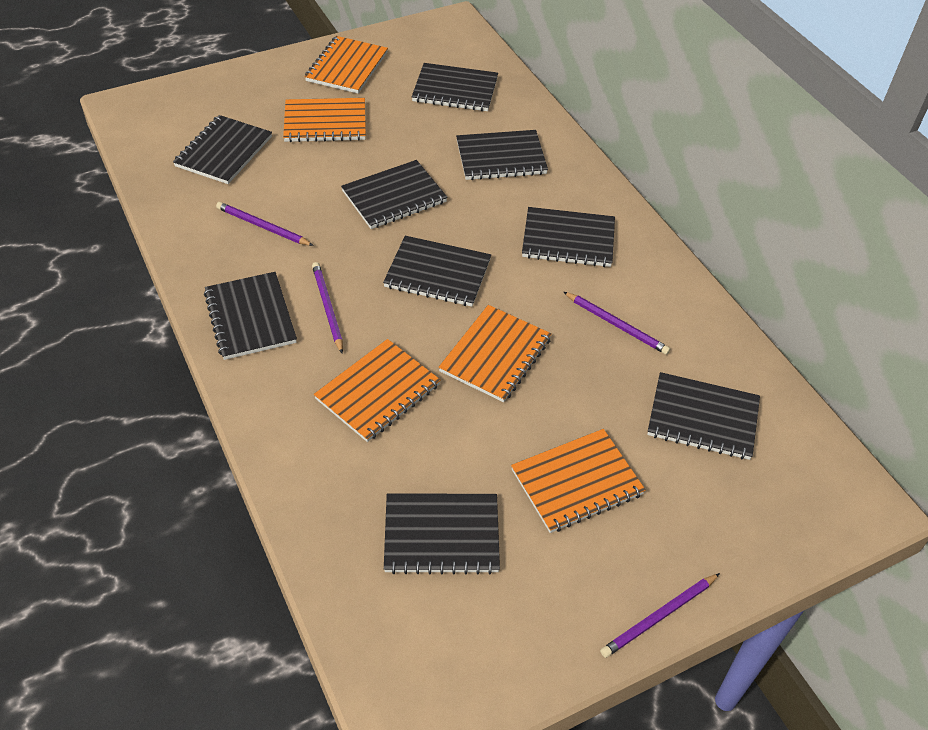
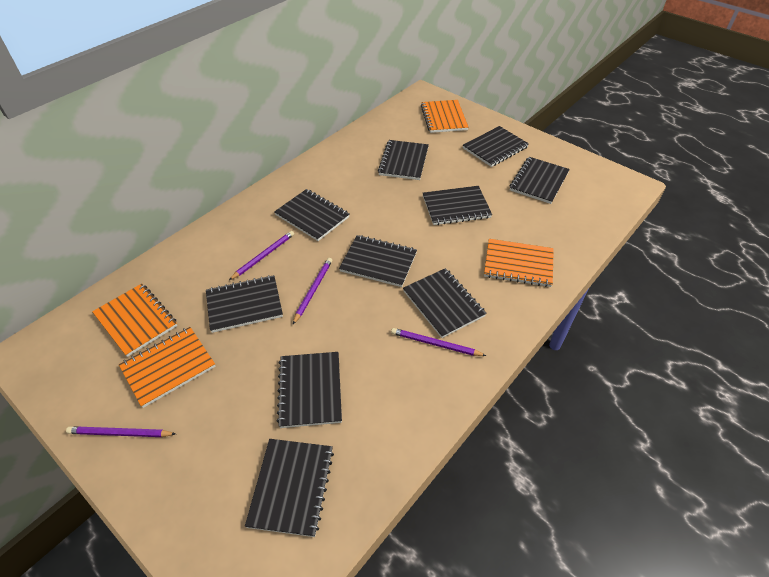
black notebook: 9 -> 10
orange notebook: 5 -> 4

